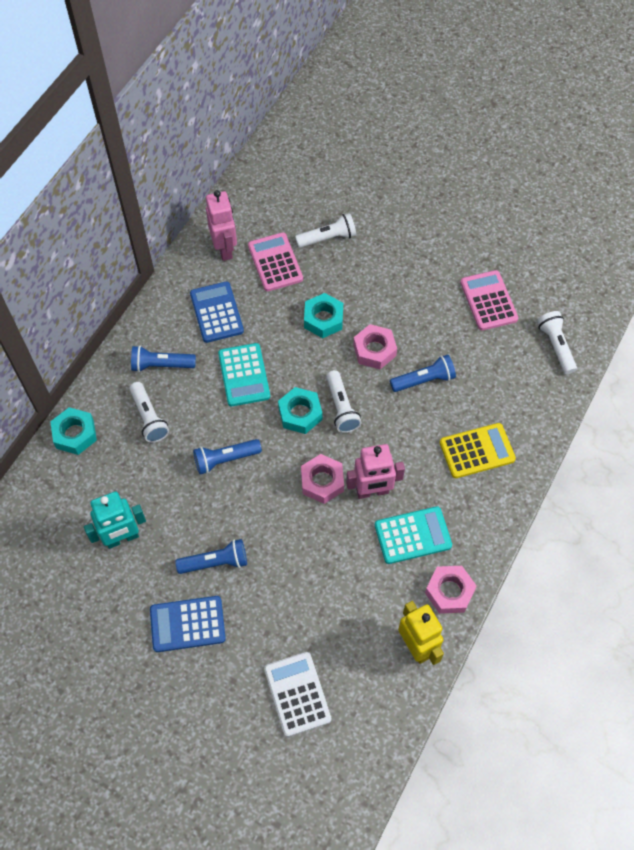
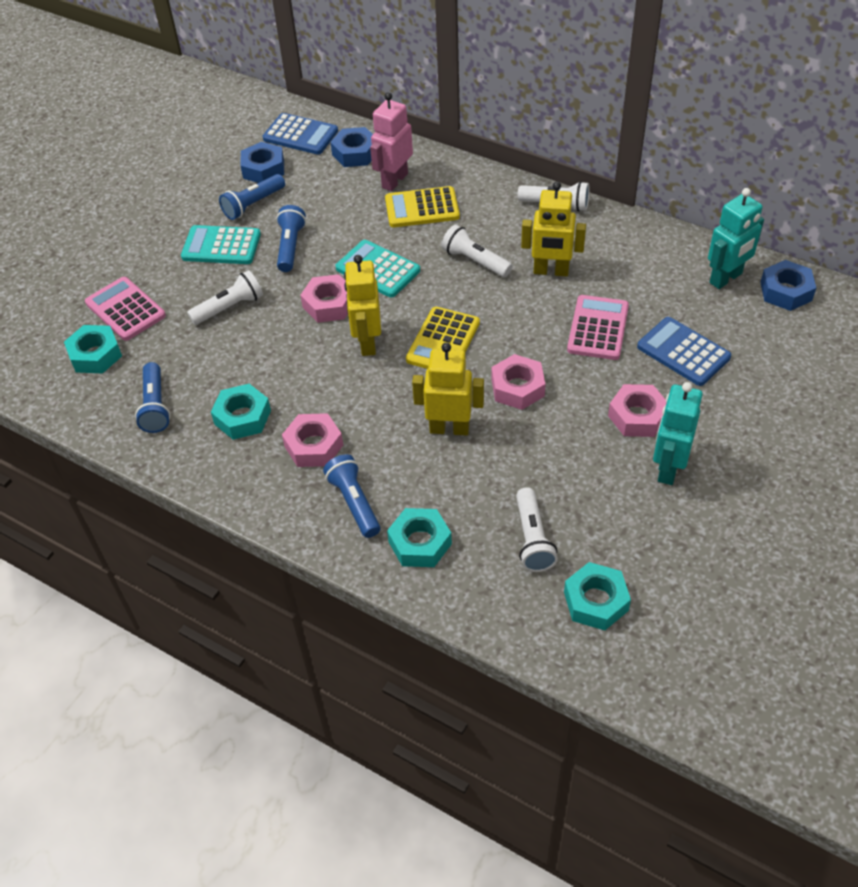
blue nut: 0 -> 3
pink nut: 3 -> 4
pink robot: 2 -> 1
turquoise nut: 3 -> 4
turquoise robot: 1 -> 2
white calculator: 1 -> 0
yellow calculator: 1 -> 2
yellow robot: 1 -> 3

